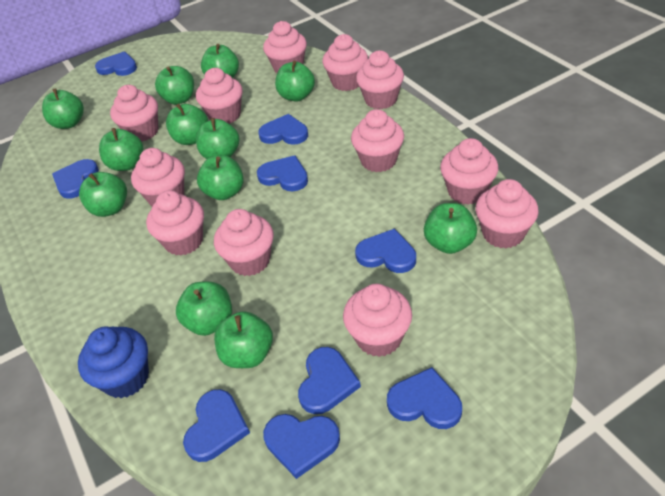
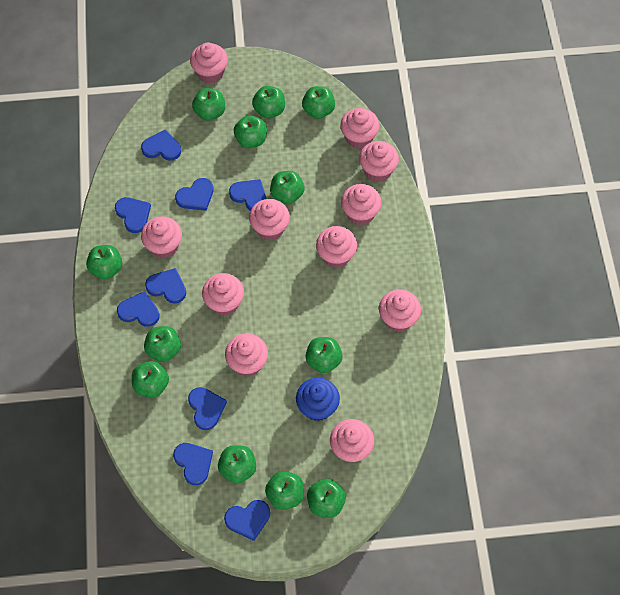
pink cupcake: 12 -> 11

